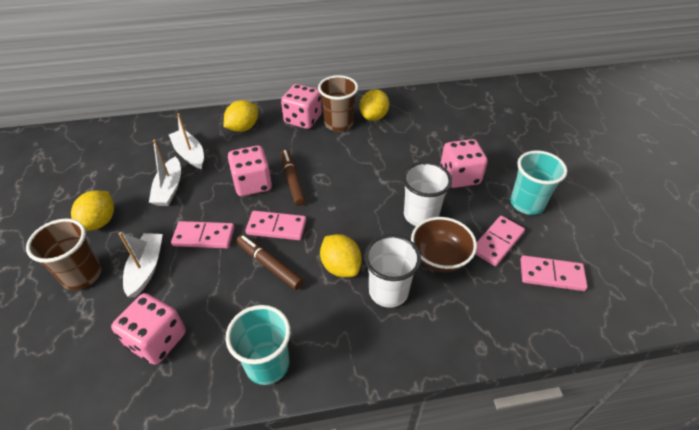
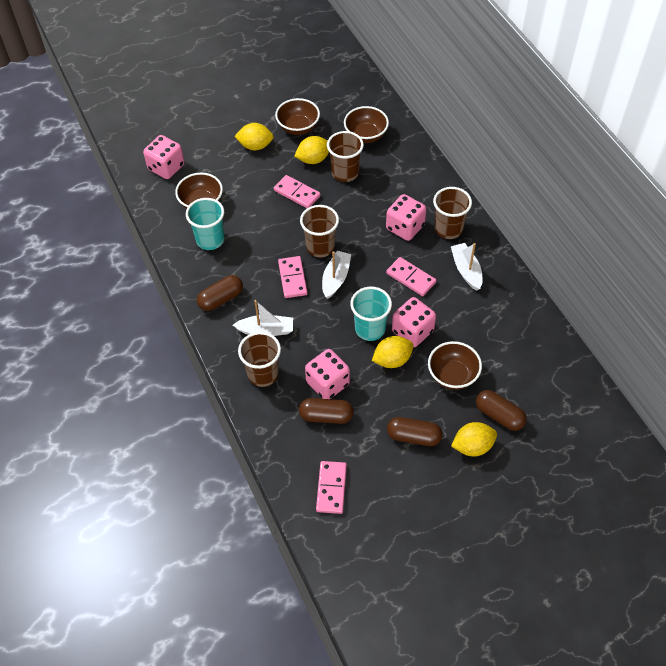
brown bowl: 1 -> 4
brown capsule: 0 -> 4
brown cup: 2 -> 4
brown marker: 2 -> 0
white cup: 2 -> 0

